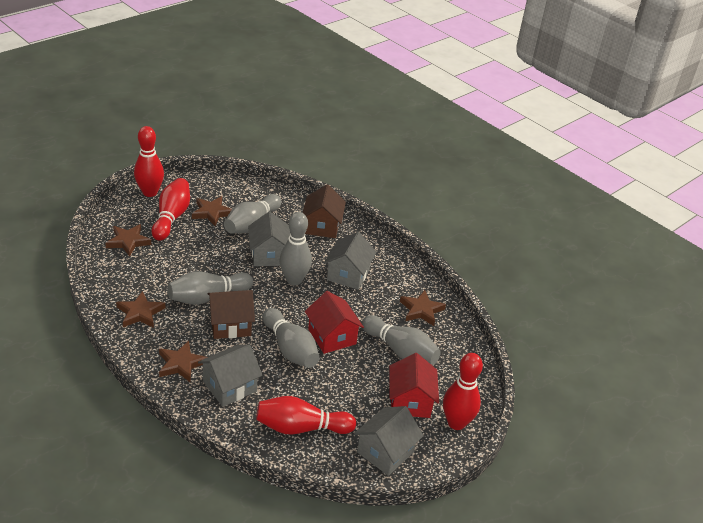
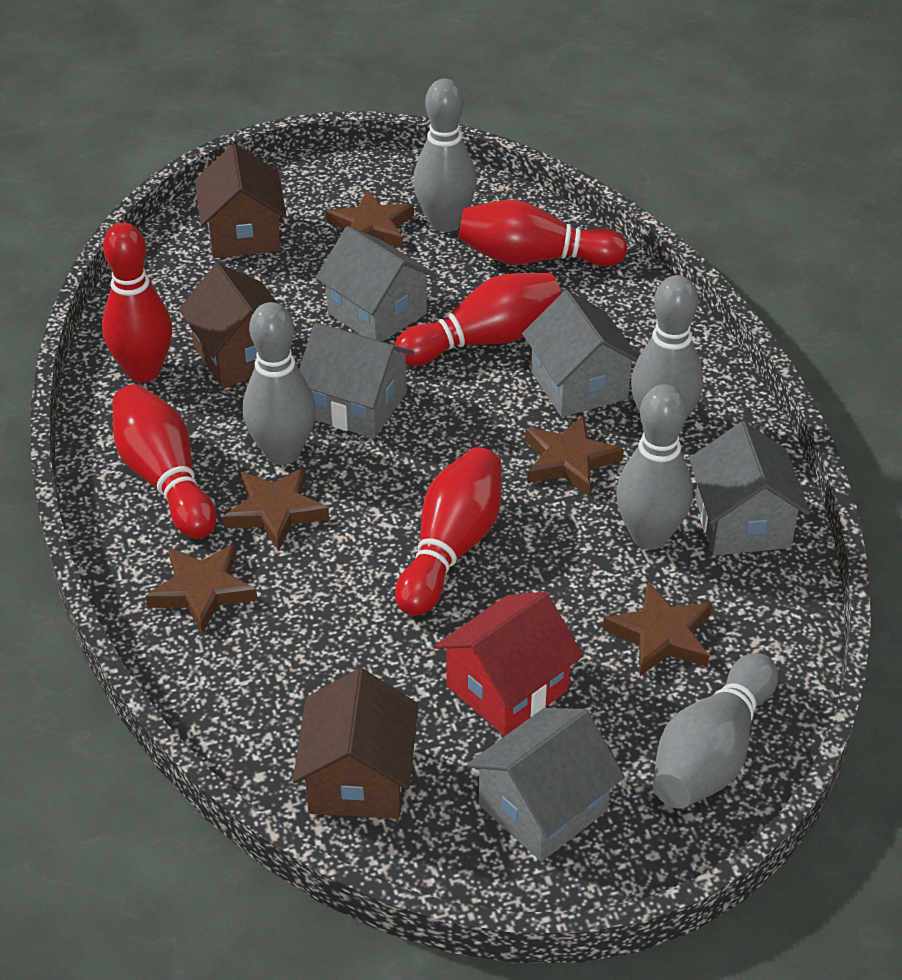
brown house: 2 -> 3
grey house: 4 -> 5
red bowling pin: 4 -> 5
red house: 2 -> 1

